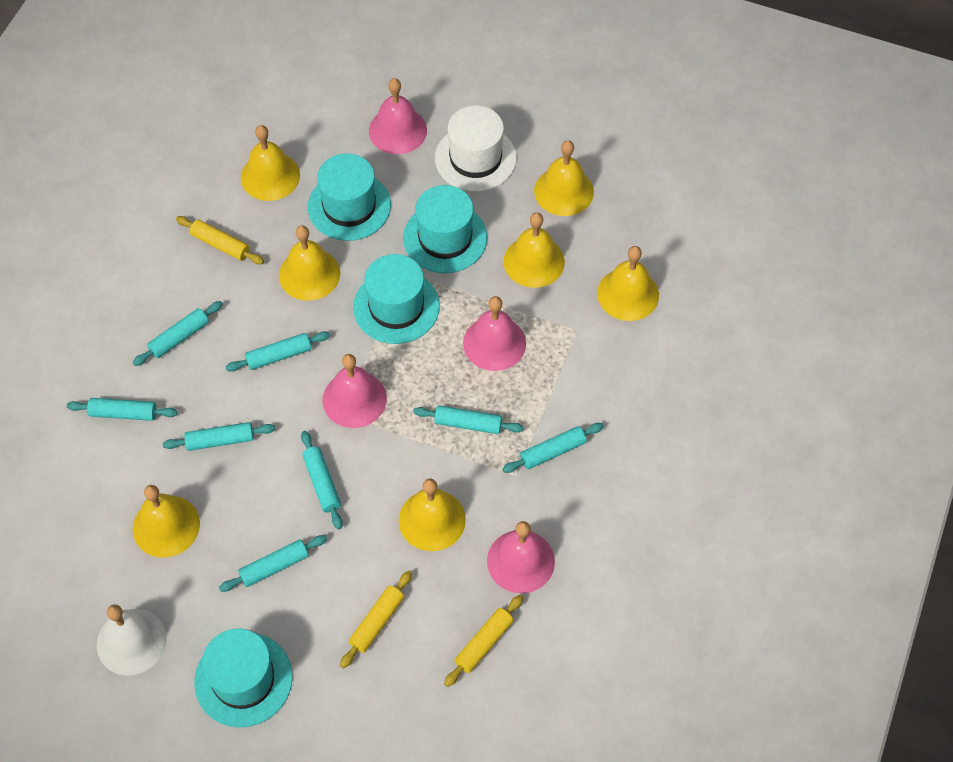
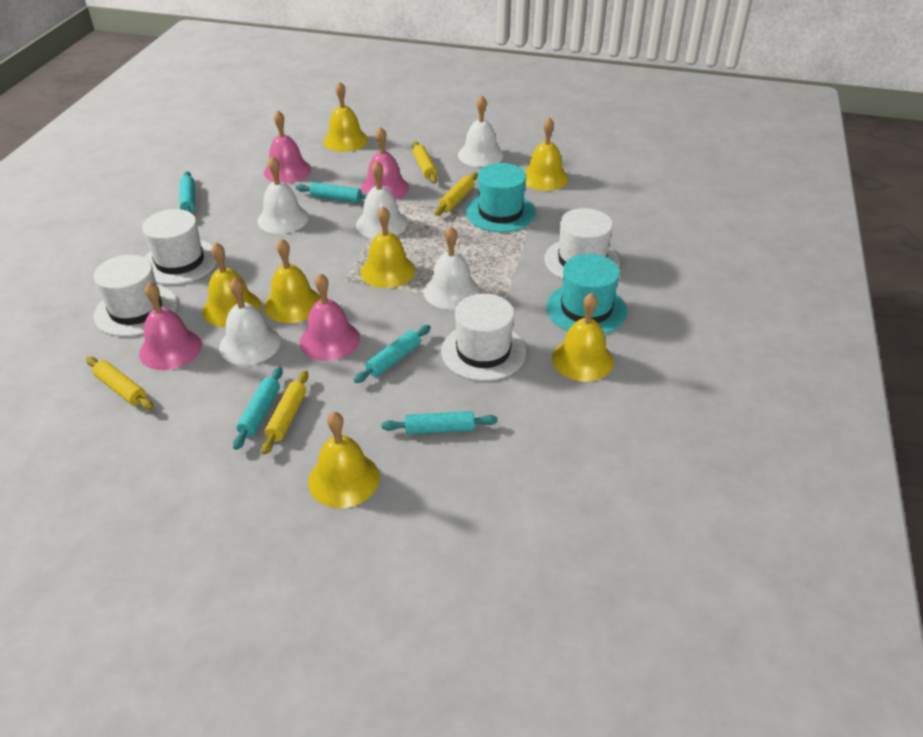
turquoise hat: 4 -> 2
turquoise rolling pin: 8 -> 5
white bell: 1 -> 5
white hat: 1 -> 4
yellow rolling pin: 3 -> 4

